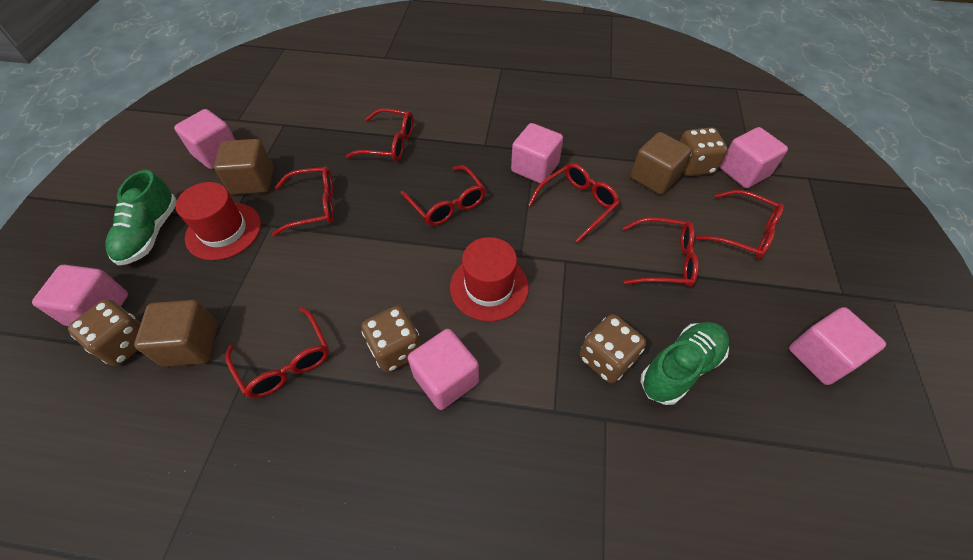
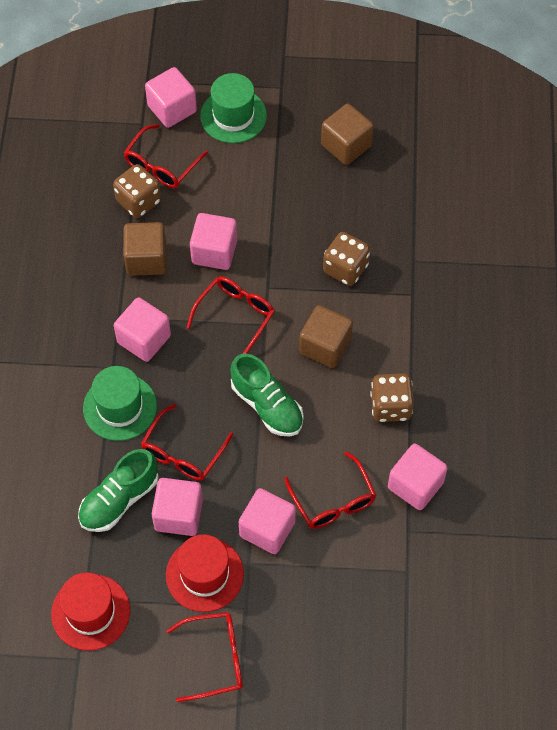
brown dice: 4 -> 3
green hat: 0 -> 2
red glasses: 7 -> 5

